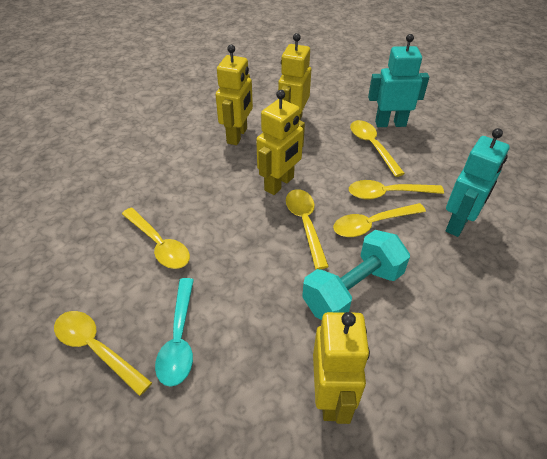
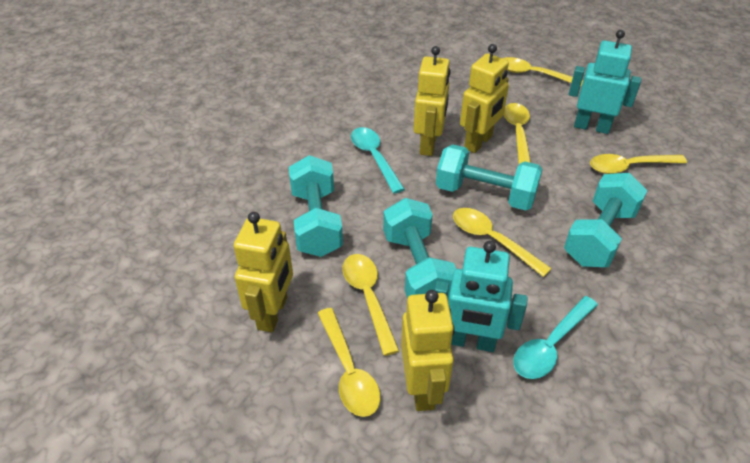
turquoise dumbbell: 1 -> 4
turquoise spoon: 1 -> 2

